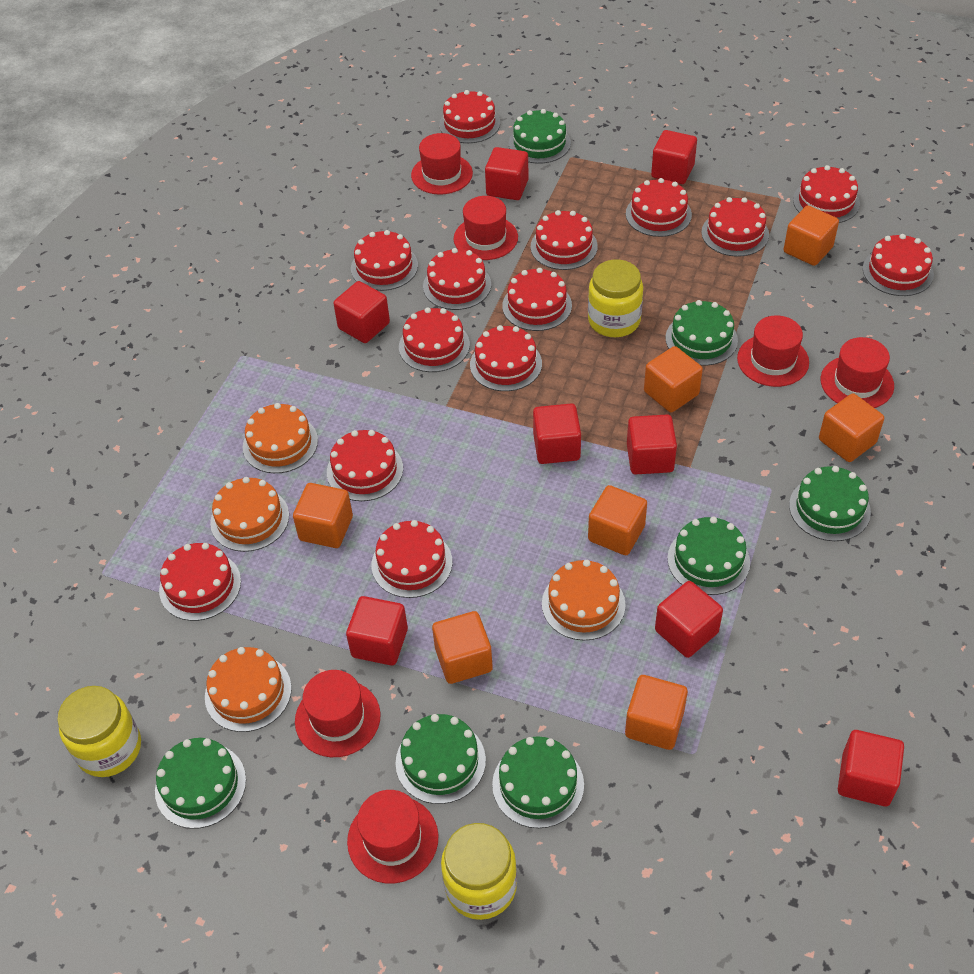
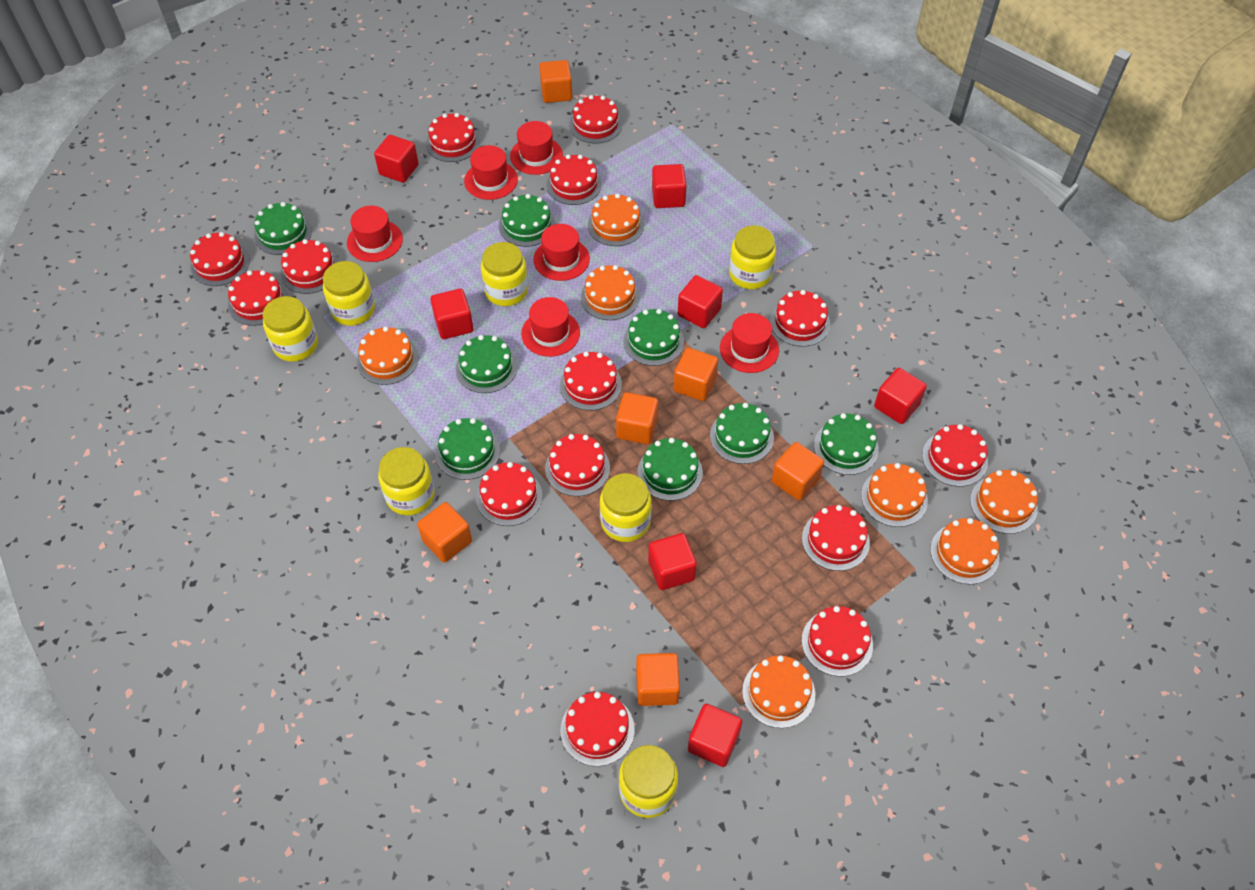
green cake: 7 -> 8
orange cake: 4 -> 7
orange cube: 7 -> 6
red cube: 8 -> 7
yellow jar: 3 -> 7

